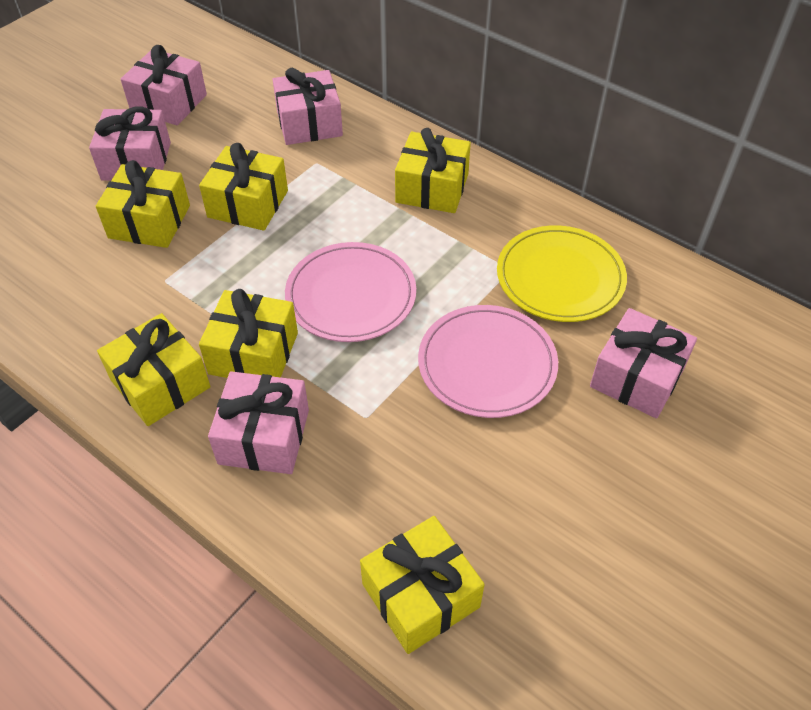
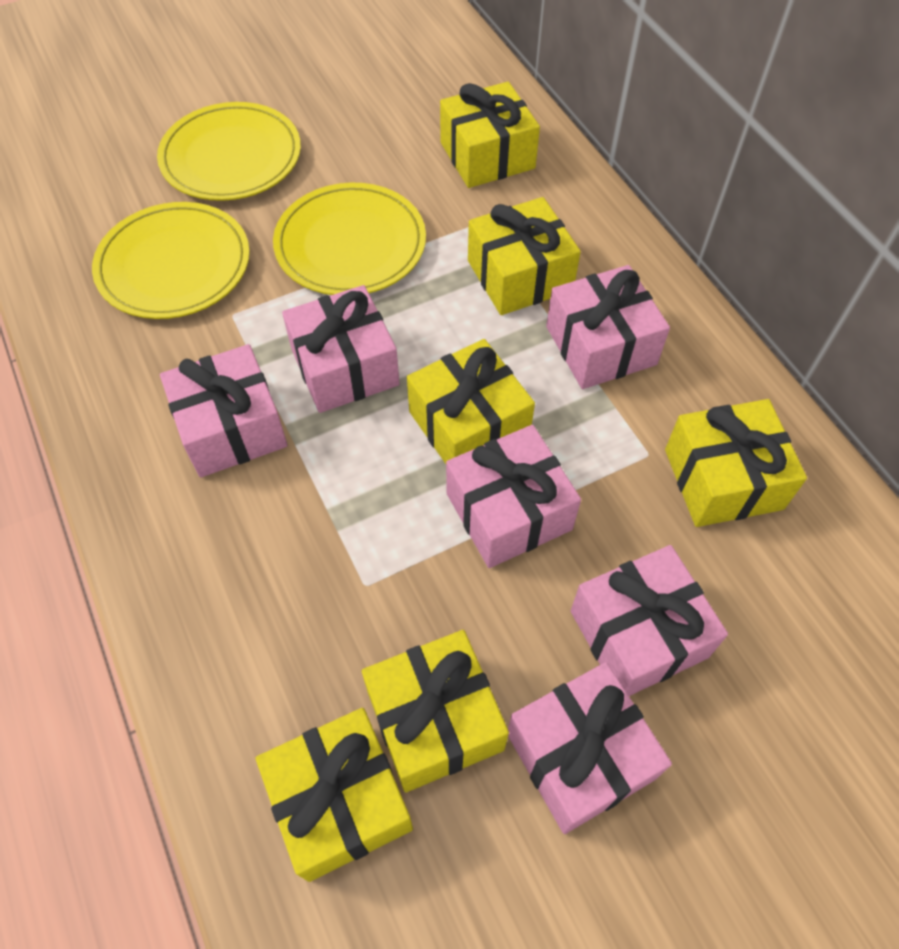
pink gift: 5 -> 6
pink plate: 2 -> 0
yellow plate: 1 -> 3

